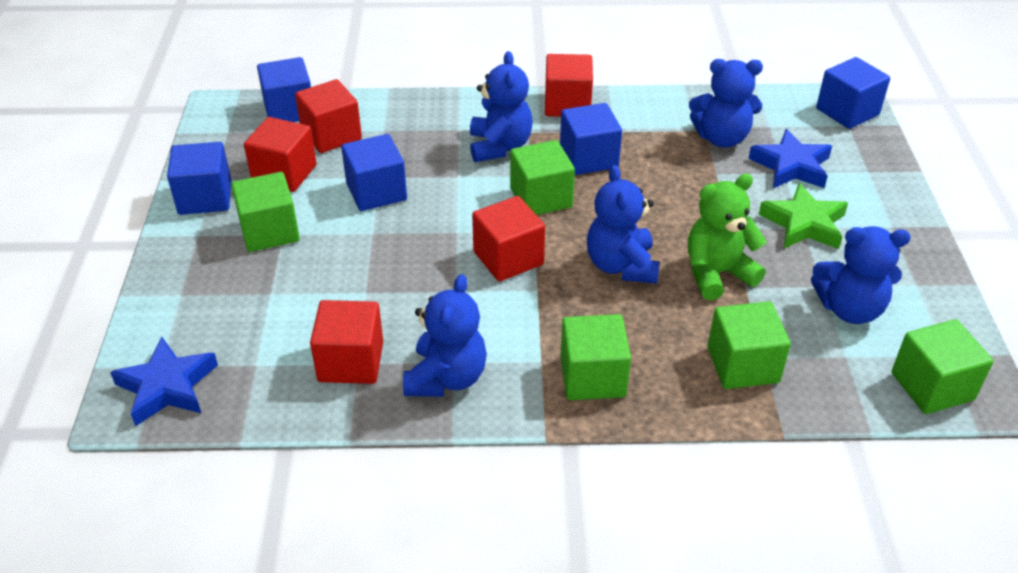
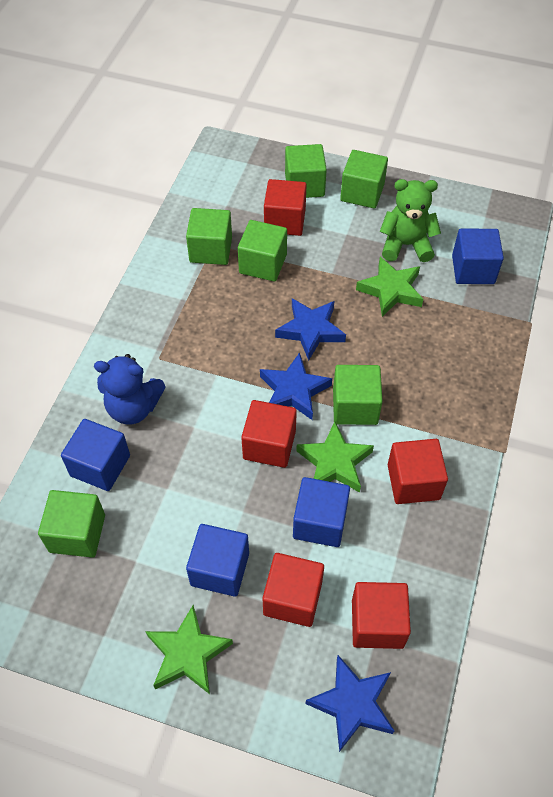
blue cube: 5 -> 4
blue star: 2 -> 3
blue teddy bear: 5 -> 1
green cube: 5 -> 6
green star: 1 -> 3

